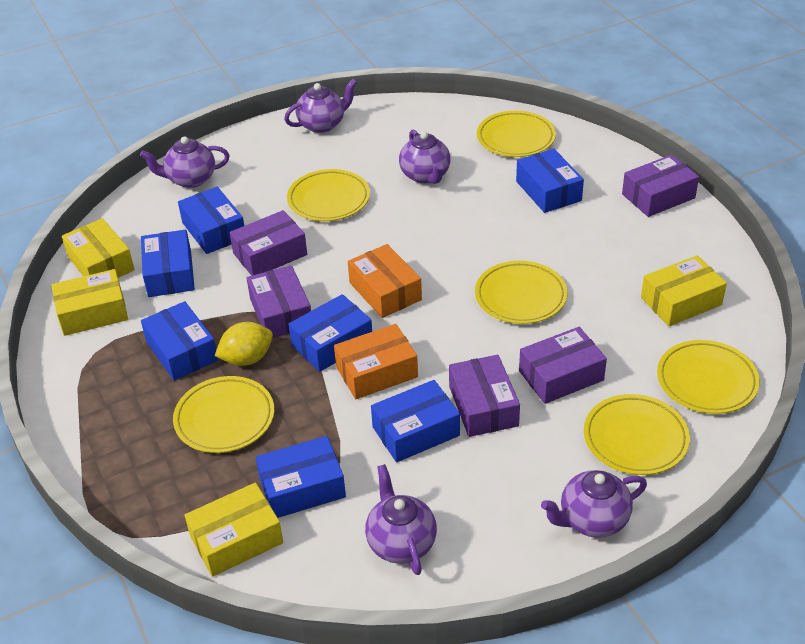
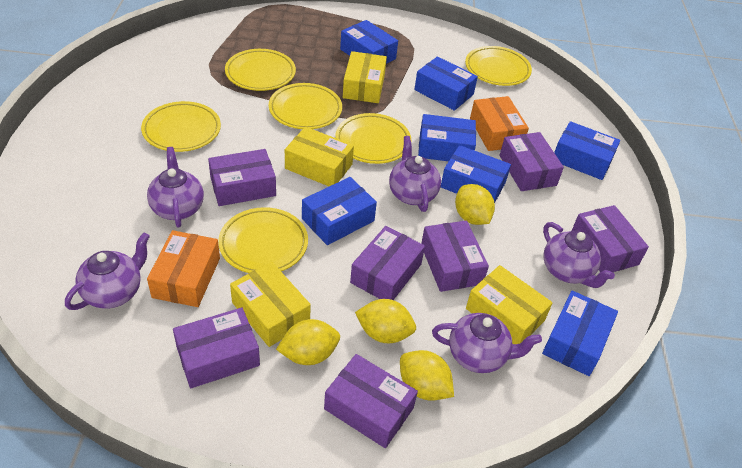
purple box: 5 -> 7
yellow lemon: 1 -> 4

